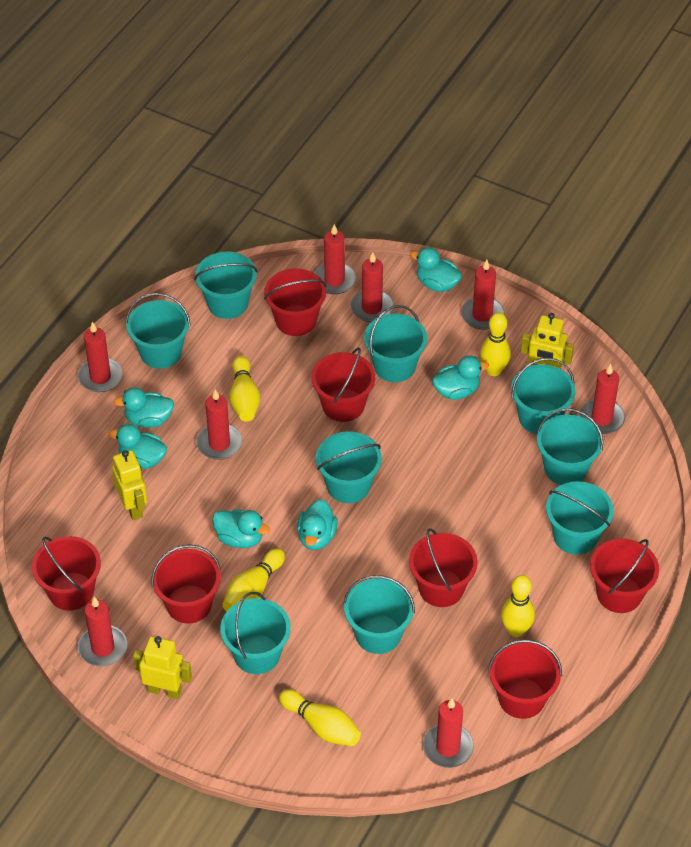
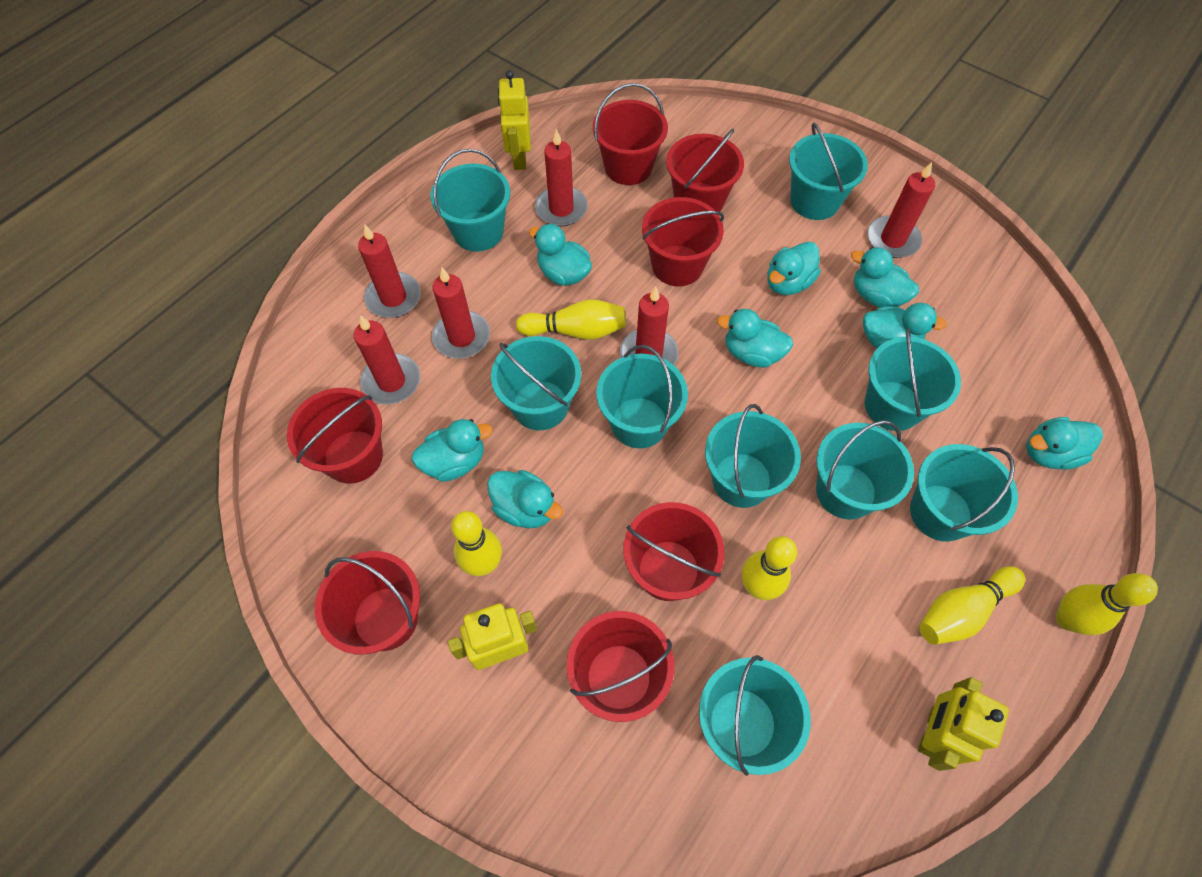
red candle: 8 -> 6
turquoise duck: 6 -> 8

